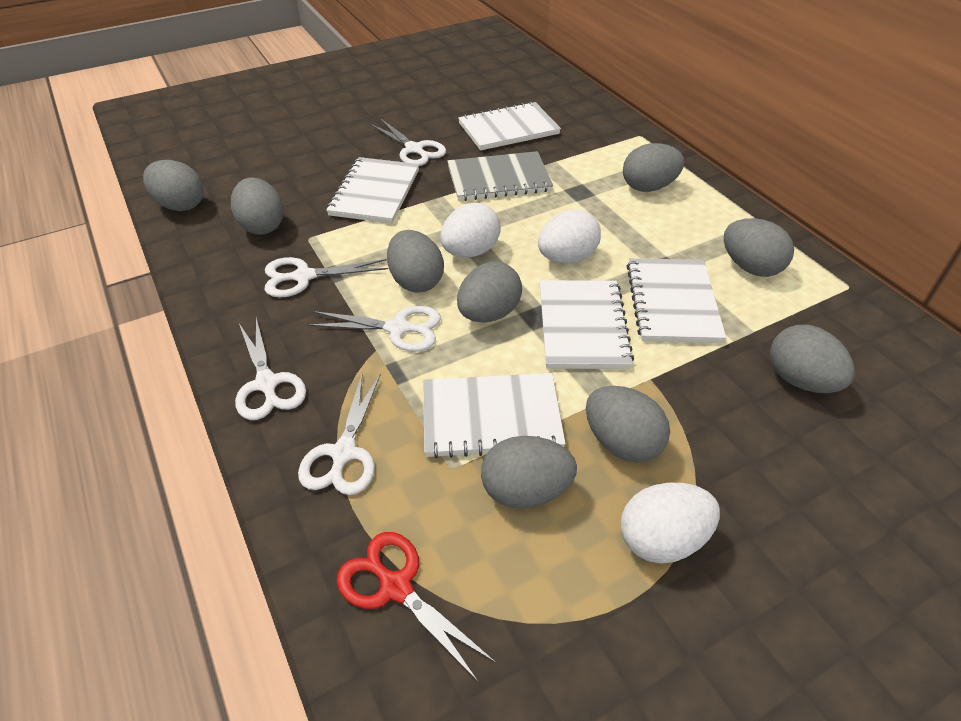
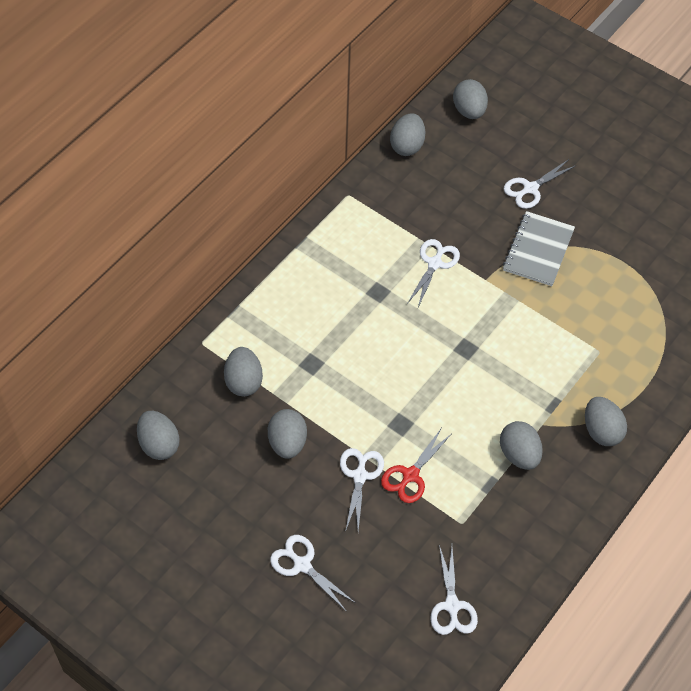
grey egg: 9 -> 7
white egg: 3 -> 0
white notebook: 5 -> 0

